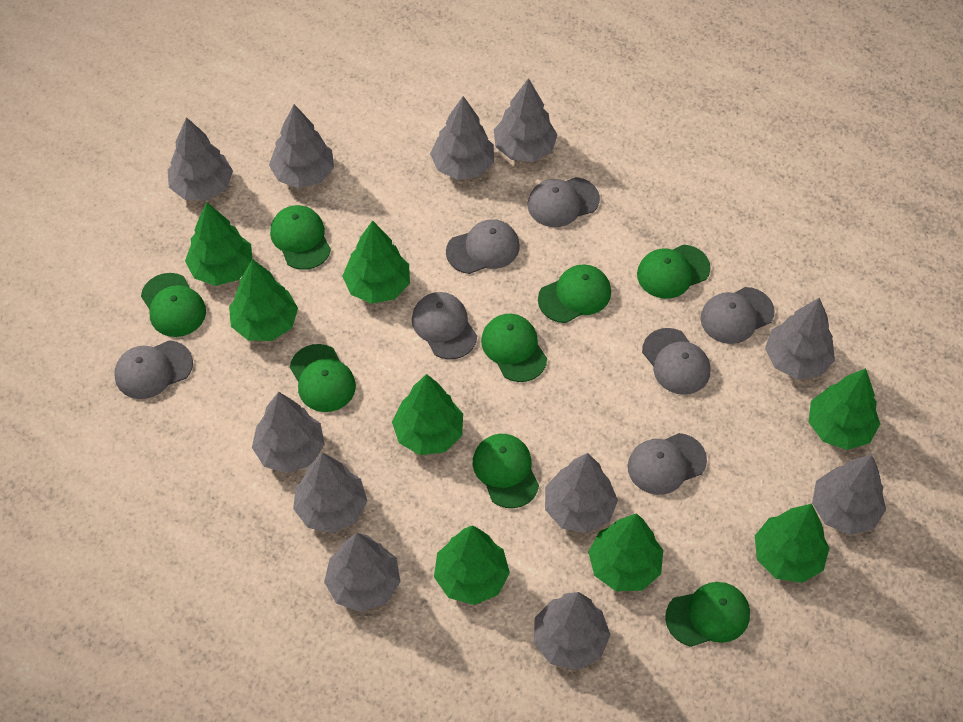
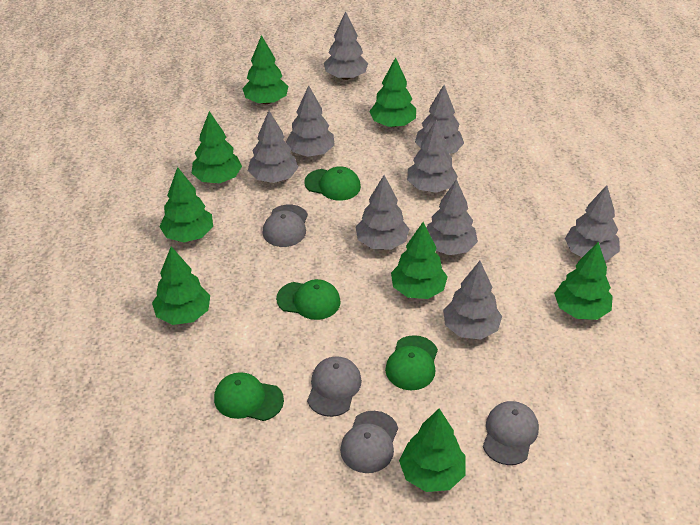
green cap: 8 -> 4
grey cap: 7 -> 4
grey tree: 11 -> 9

